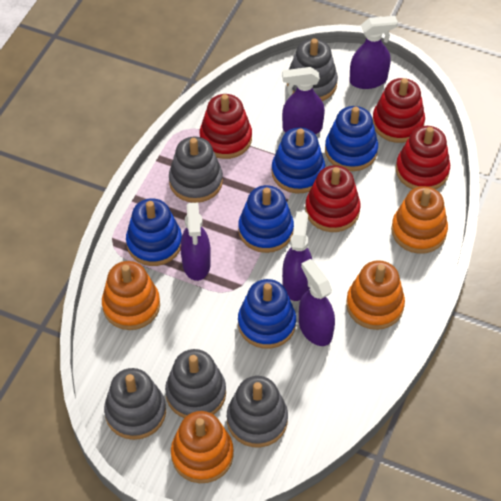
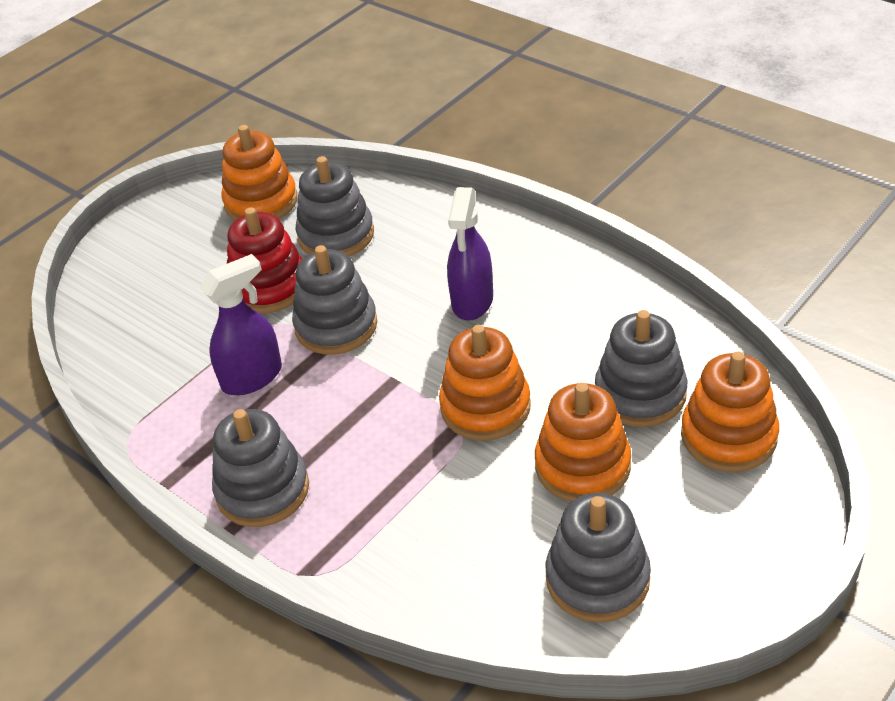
blue stacking toy: 5 -> 0
purple spray bottle: 5 -> 2
red stacking toy: 4 -> 1

